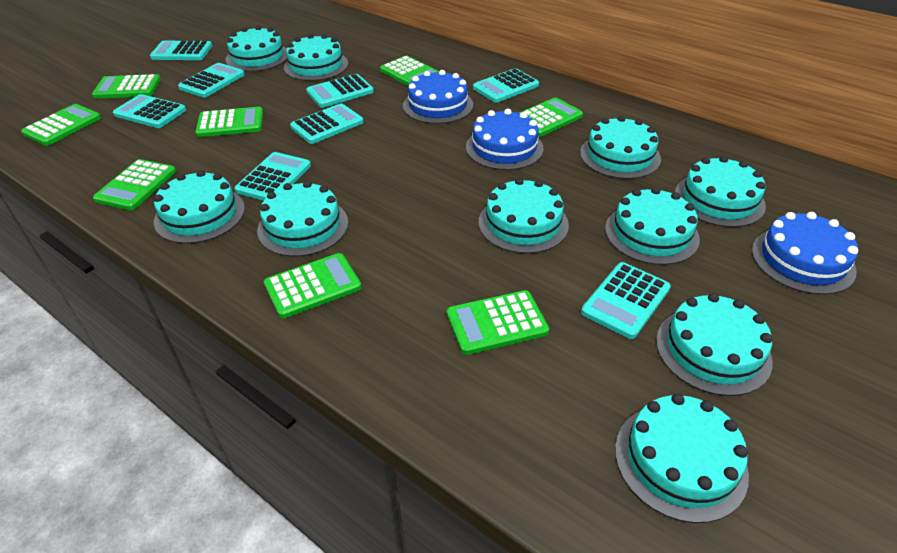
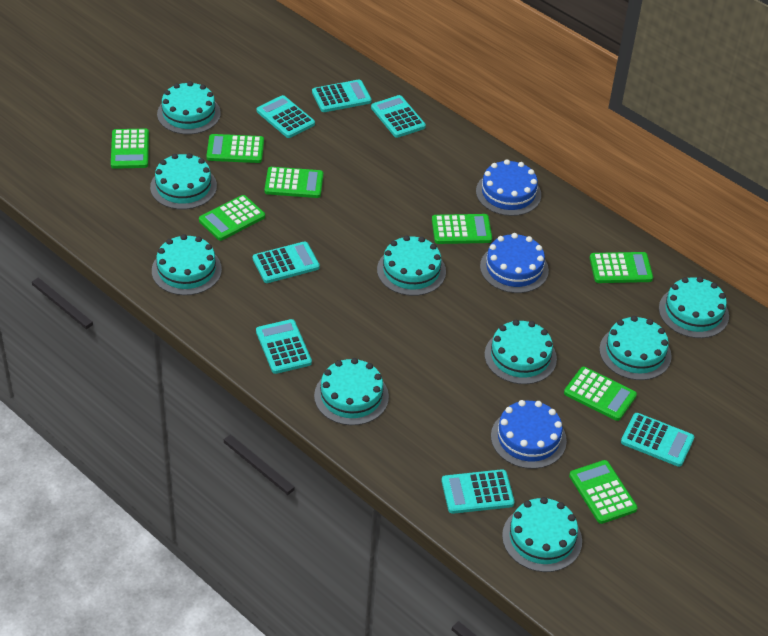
turquoise cake: 10 -> 9
turquoise calculator: 8 -> 7

